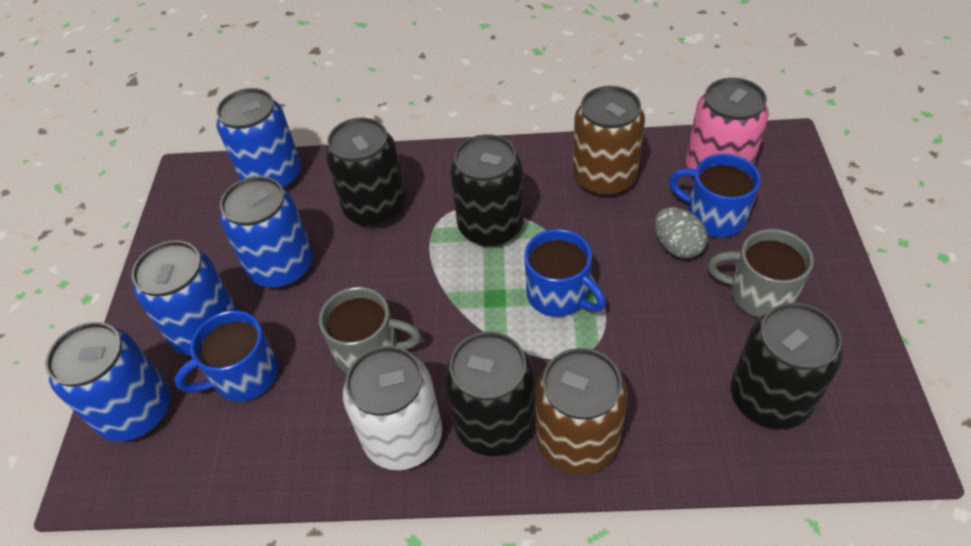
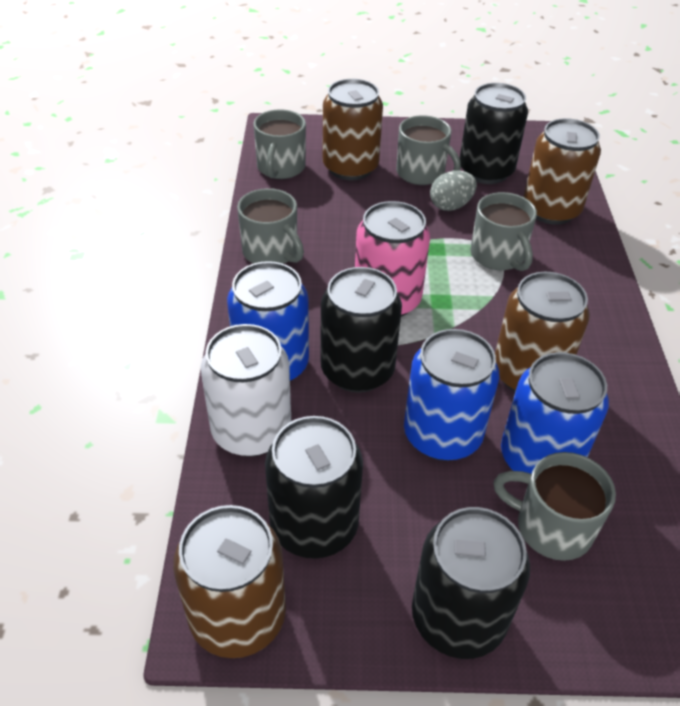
blue can: 4 -> 3
blue mug: 3 -> 0
brown can: 2 -> 4
grey mug: 2 -> 5

